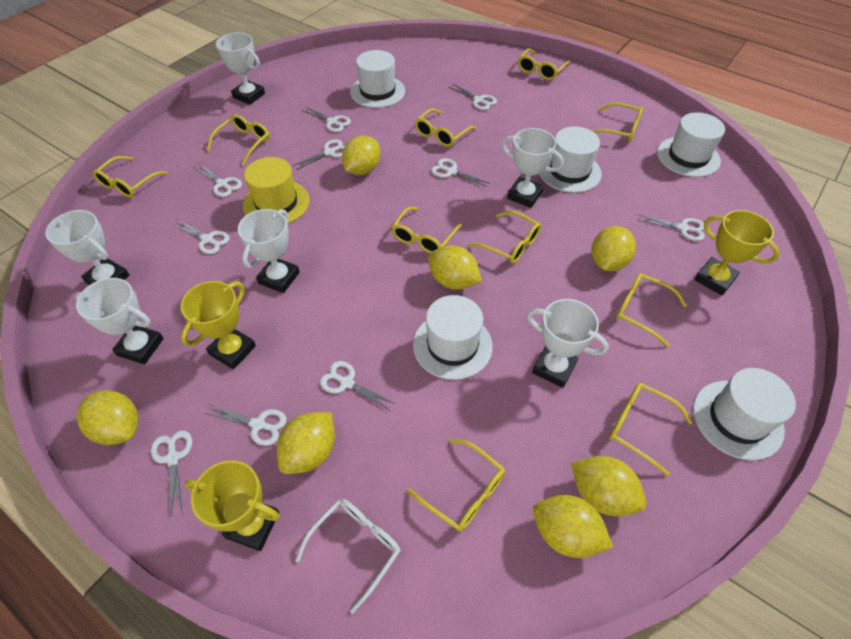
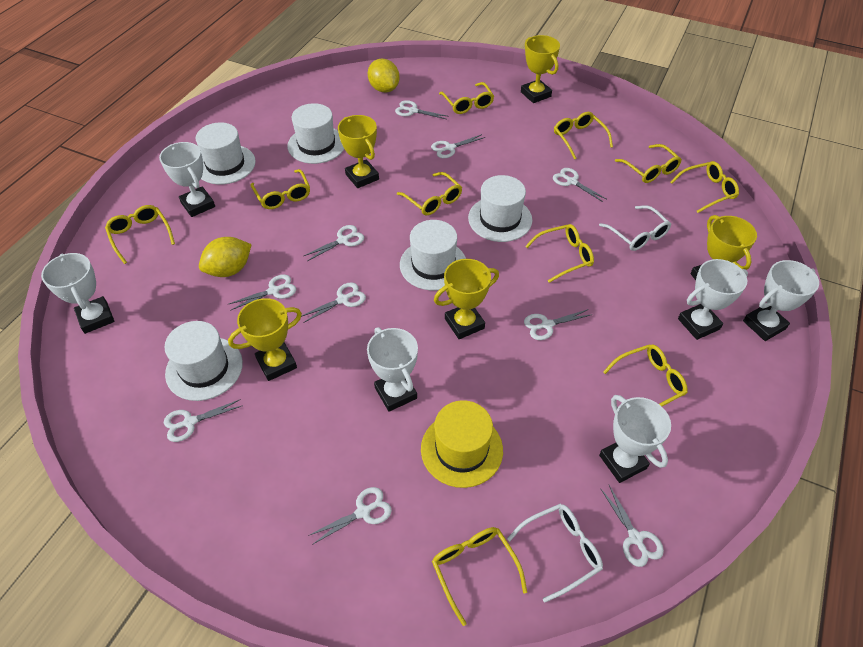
white glasses: 1 -> 2
yellow lemon: 7 -> 2
yellow trophy: 3 -> 5

